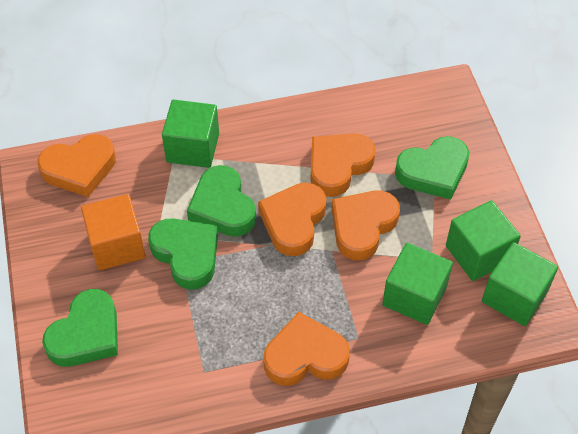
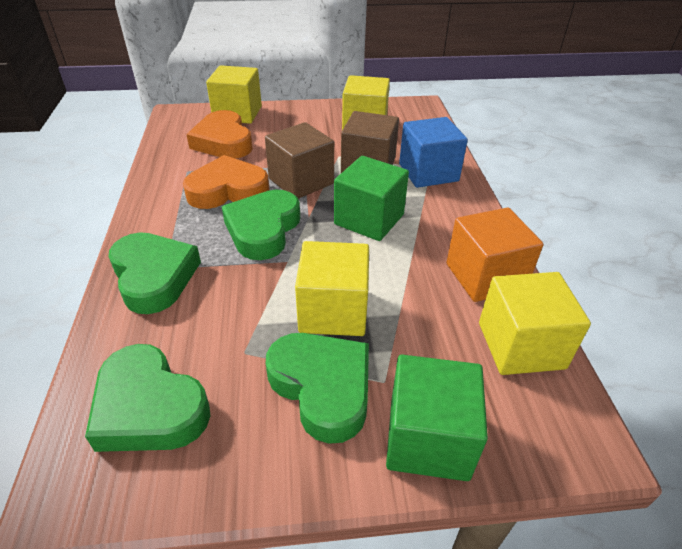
blue cube: 0 -> 1
brown cube: 0 -> 2
green cube: 4 -> 2
orange heart: 5 -> 2
yellow cube: 0 -> 4

